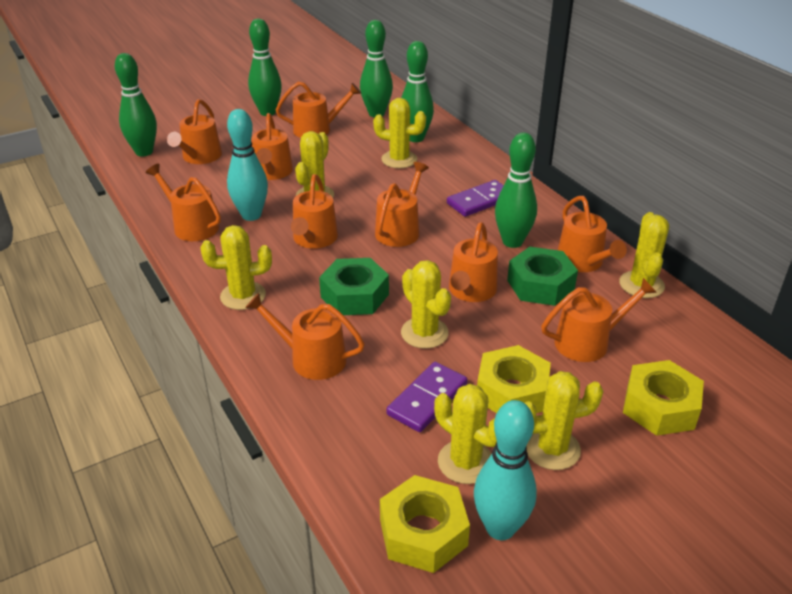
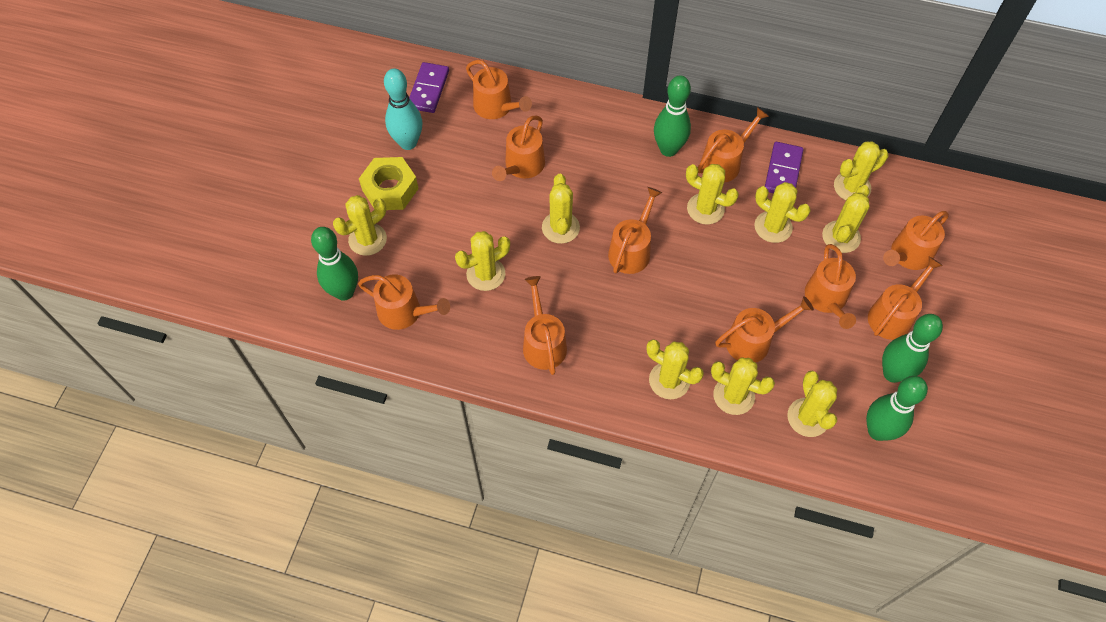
green bowling pin: 5 -> 4
green nut: 2 -> 0
turquoise bowling pin: 2 -> 1
yellow cactus: 7 -> 10
yellow nut: 3 -> 1

